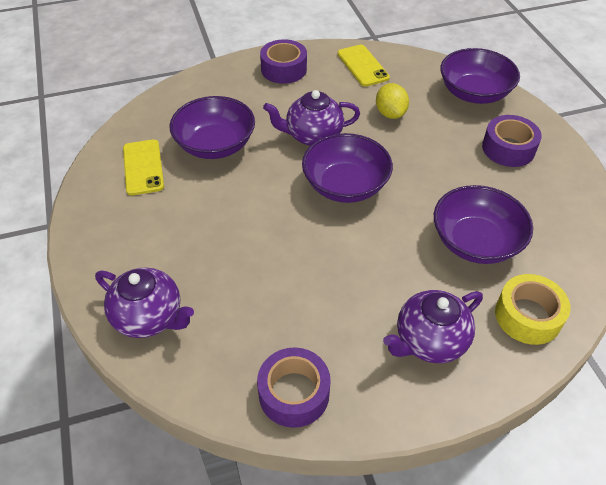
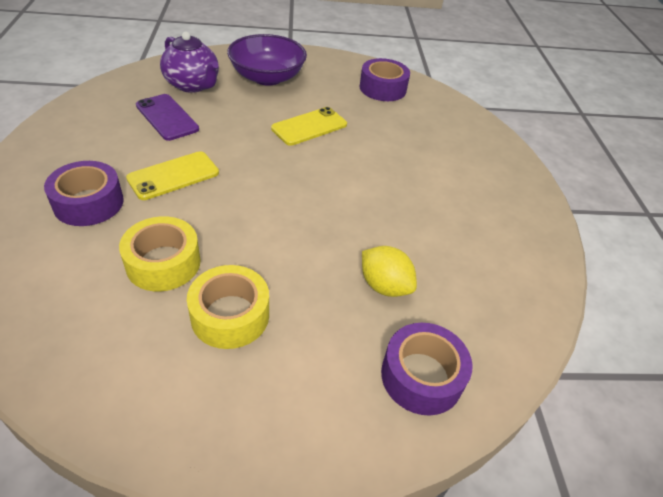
purple bowl: 4 -> 1
purple phone: 0 -> 1
purple teapot: 3 -> 1
yellow tape: 1 -> 2

